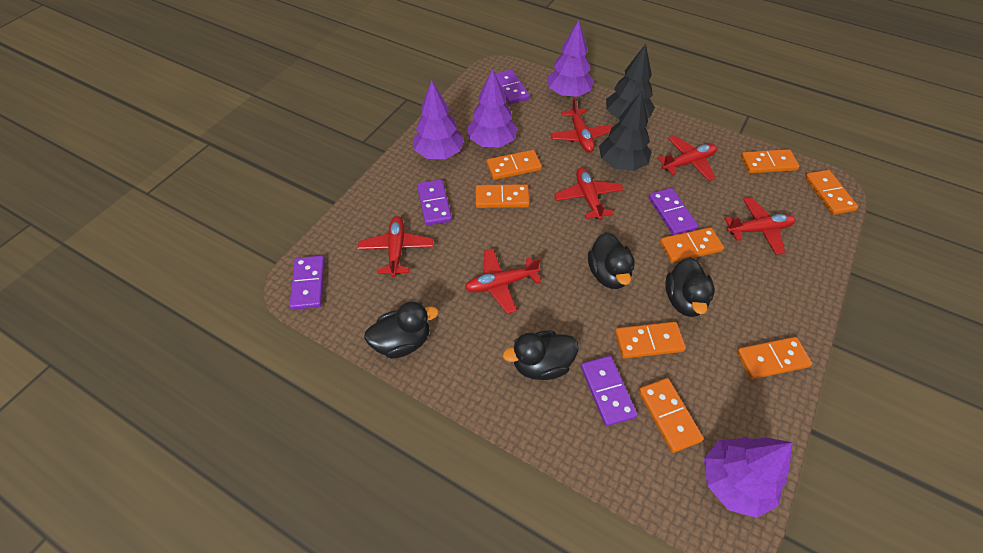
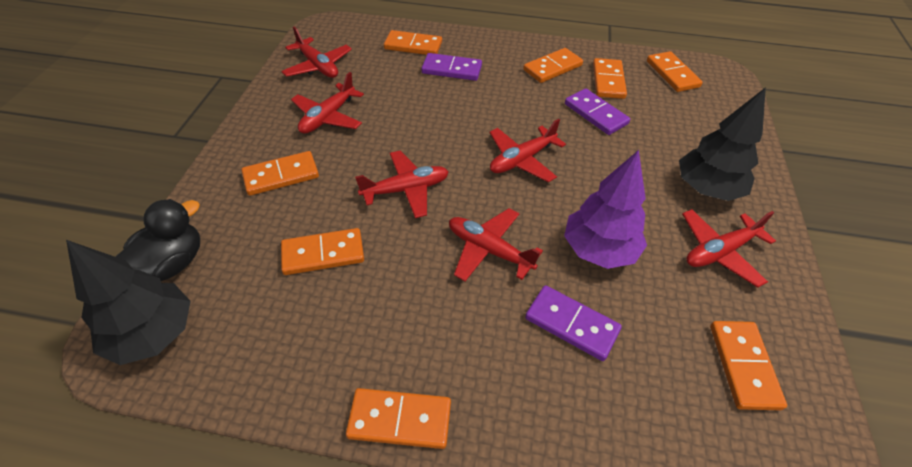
black duck: 4 -> 1
purple domino: 5 -> 3
purple tree: 4 -> 1

